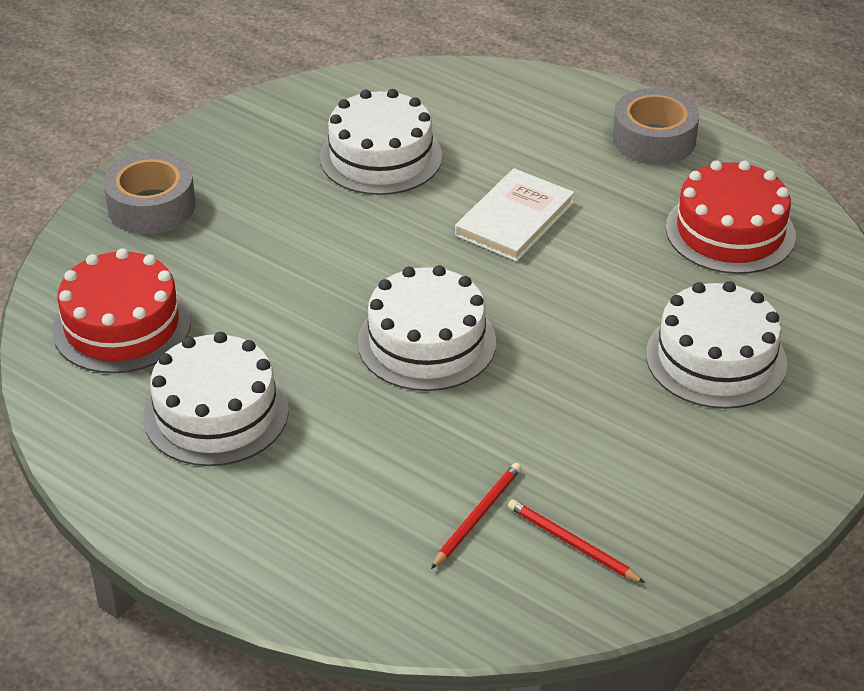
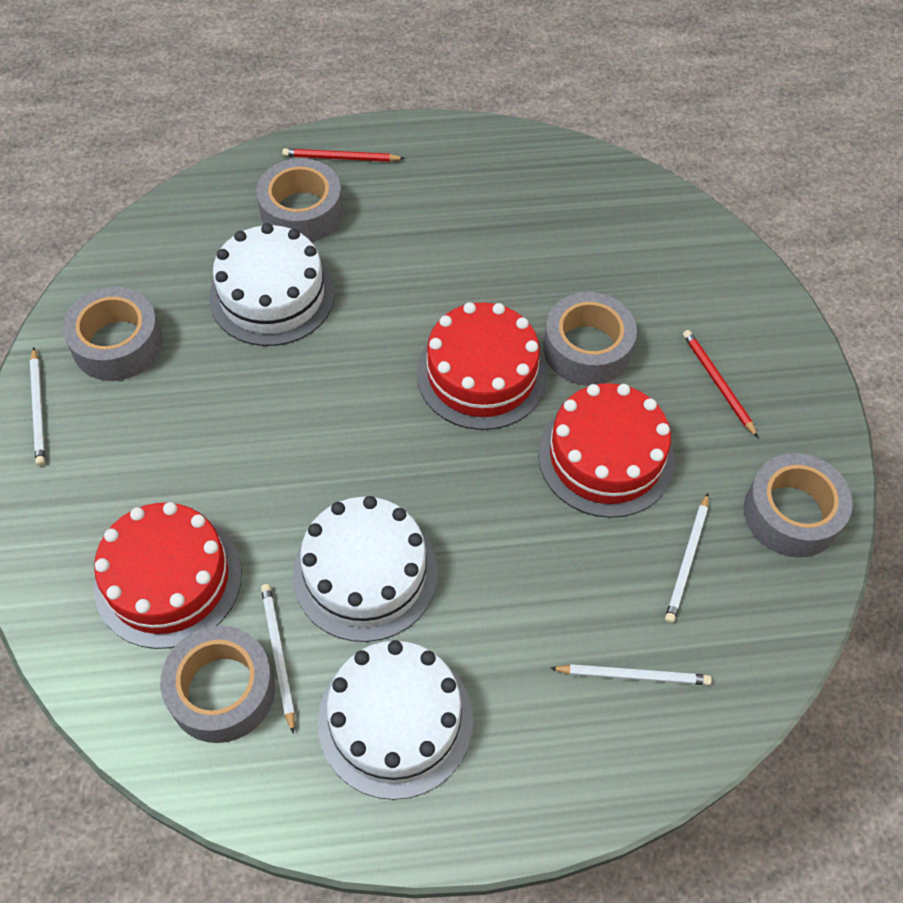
grey tape: 2 -> 5
red cake: 2 -> 3
white book: 1 -> 0
white cake: 4 -> 3
white pencil: 0 -> 4

